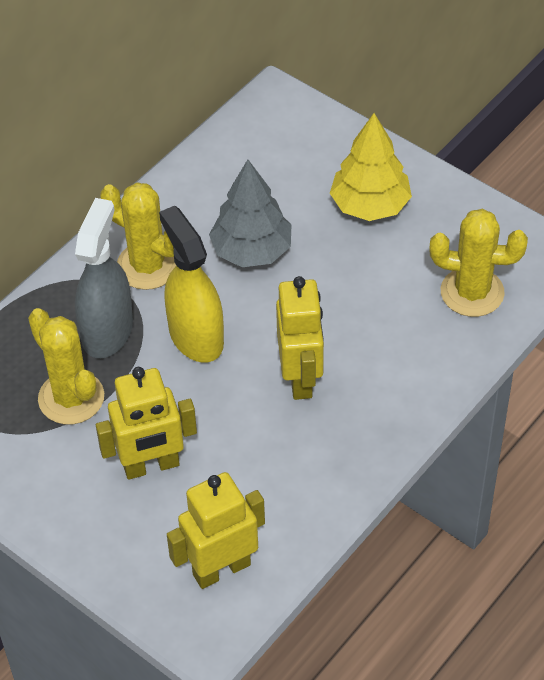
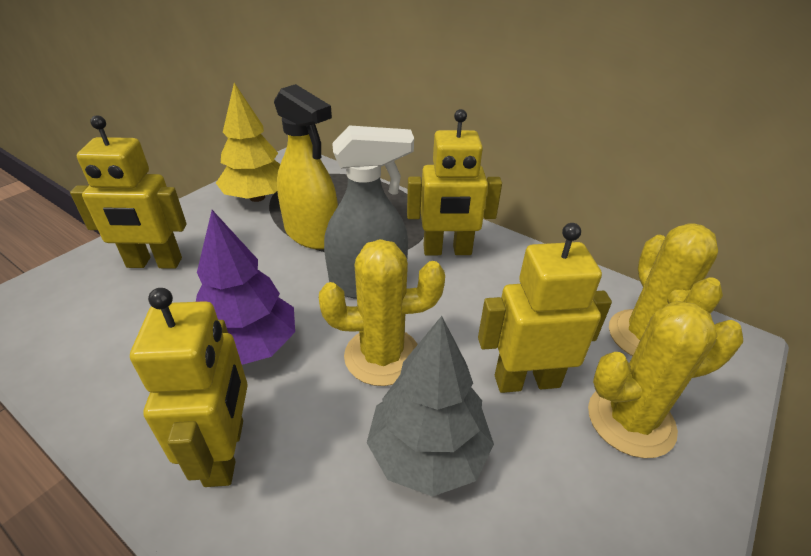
purple tree: 0 -> 1
yellow robot: 3 -> 4

